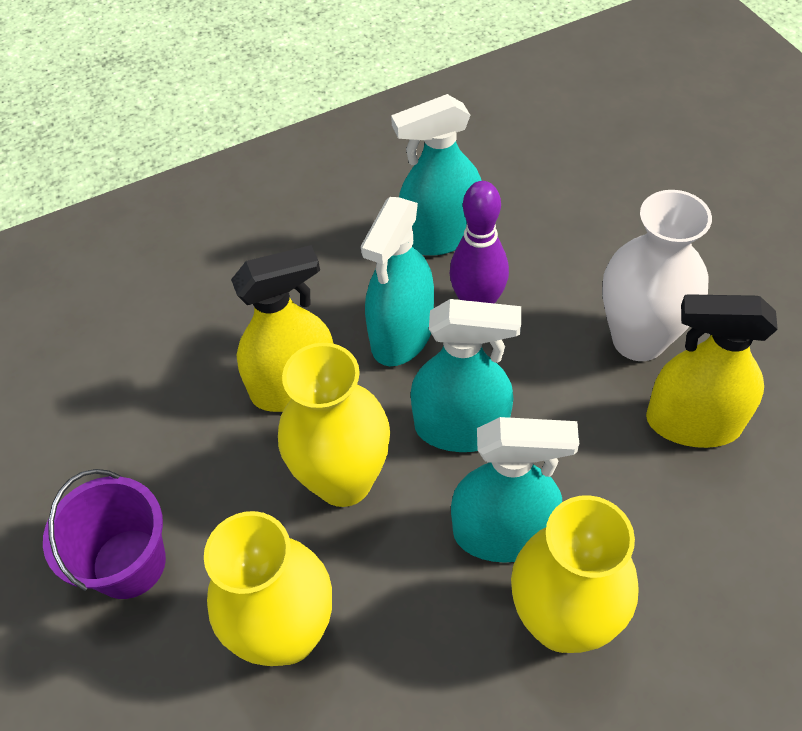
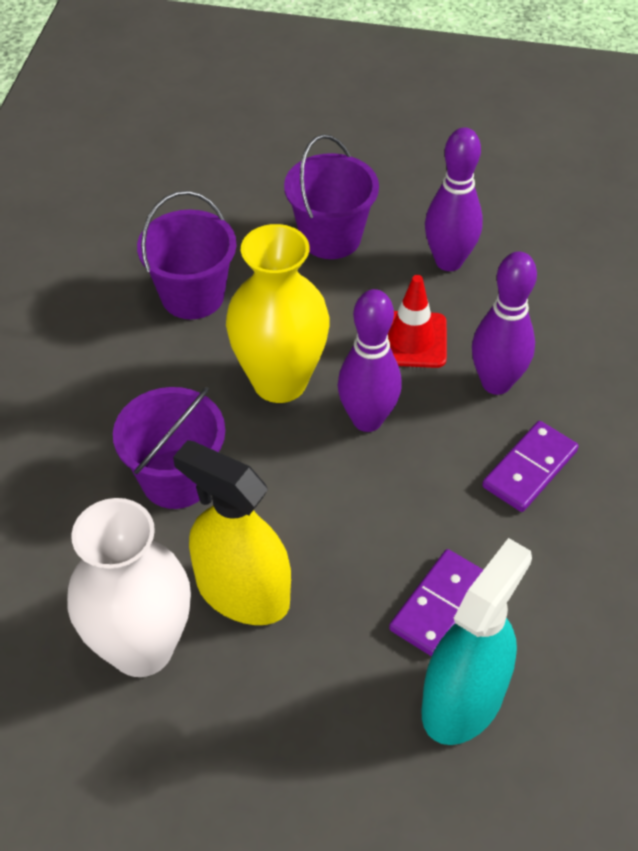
purple bowling pin: 1 -> 3
purple bucket: 1 -> 3
purple domino: 0 -> 2
red traffic cone: 0 -> 1
turquoise spray bottle: 4 -> 1
yellow spray bottle: 2 -> 1
yellow vase: 3 -> 1

